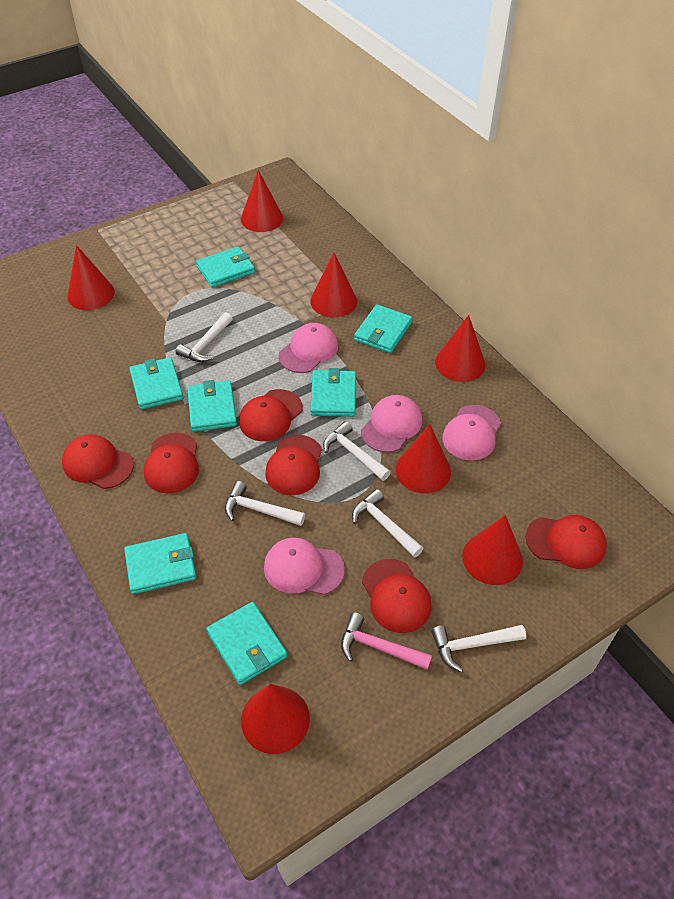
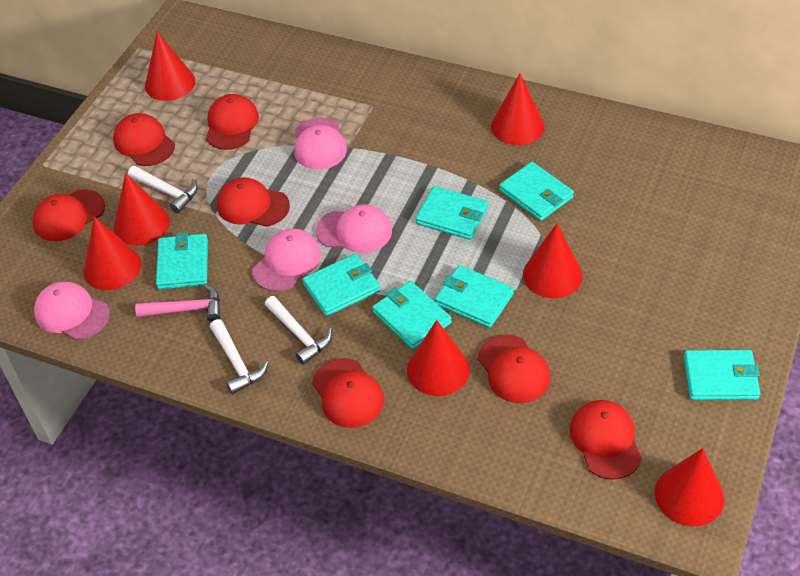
red cap: 6 -> 7
white hammer: 5 -> 3

